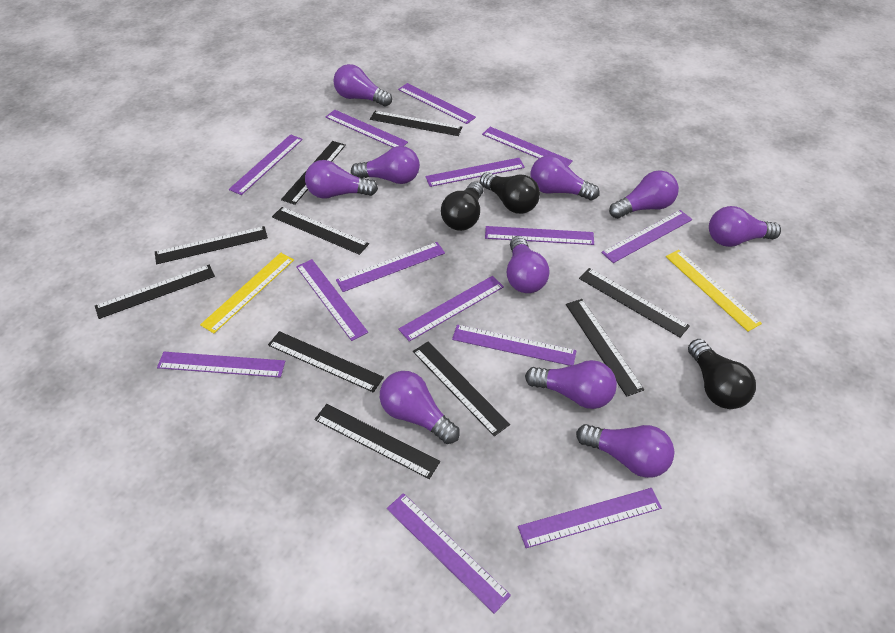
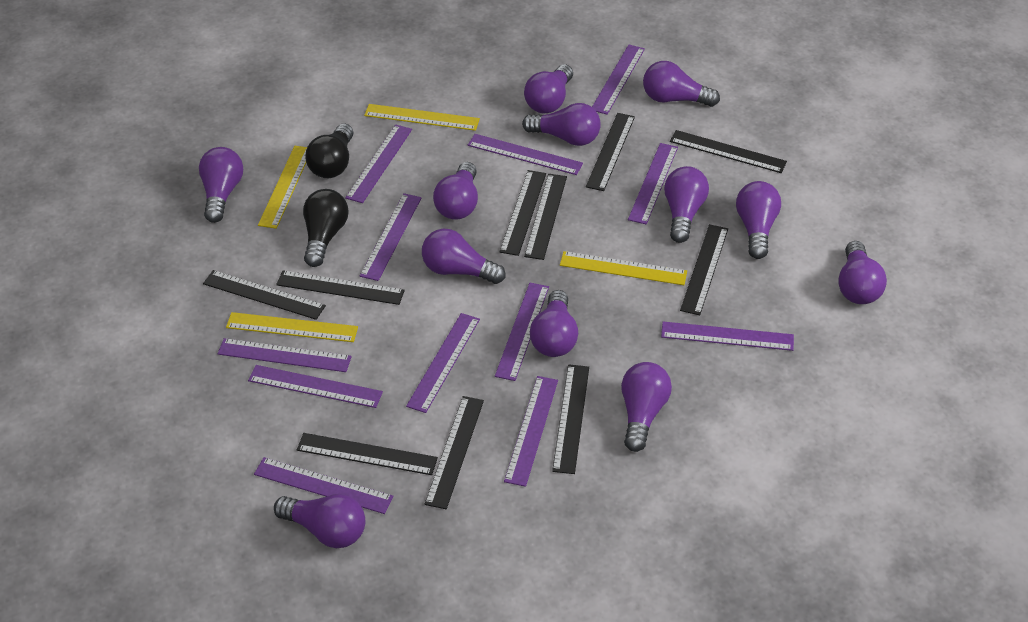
black light bulb: 3 -> 2
purple light bulb: 10 -> 12
purple ruler: 14 -> 12
yellow ruler: 2 -> 4

